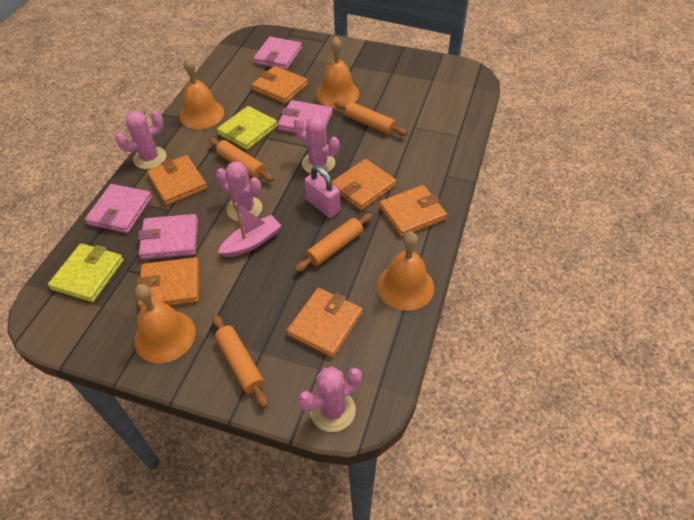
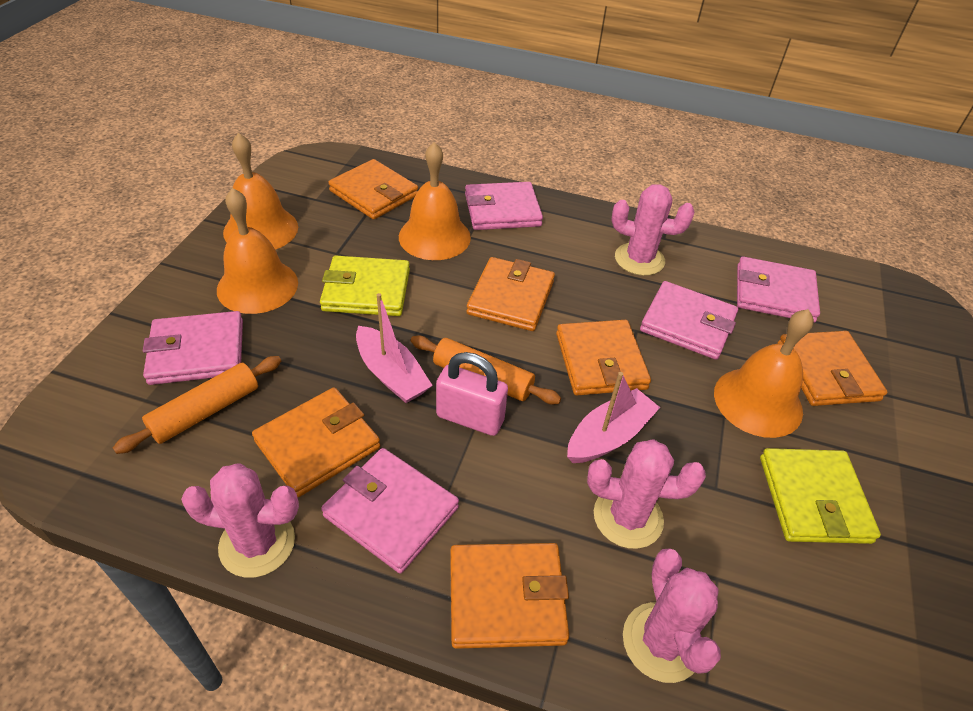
orange rolling pin: 4 -> 2
pink boat: 1 -> 2
pink wallet: 4 -> 5

